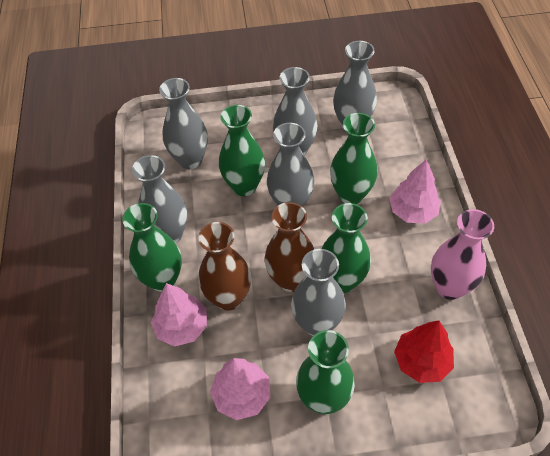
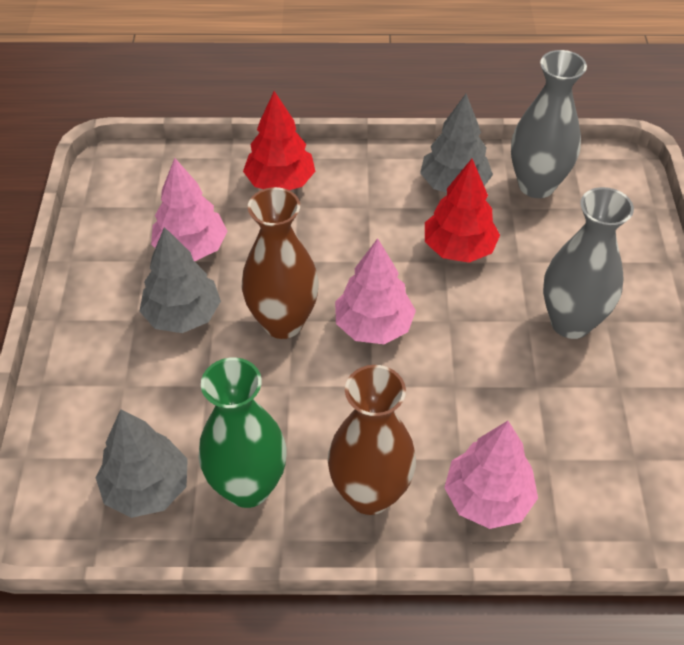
green vase: 5 -> 1
grey tree: 0 -> 3
grey vase: 6 -> 2
pink vase: 1 -> 0
red tree: 1 -> 2

